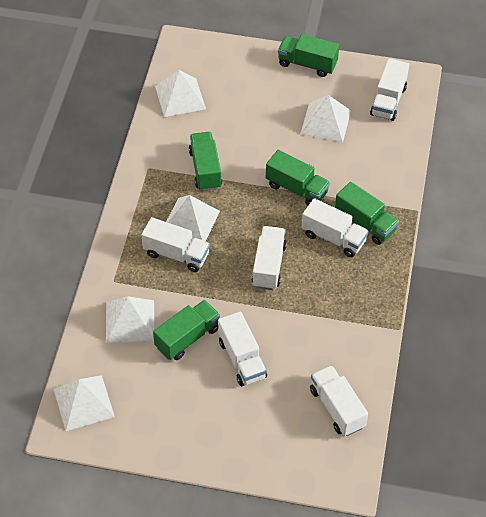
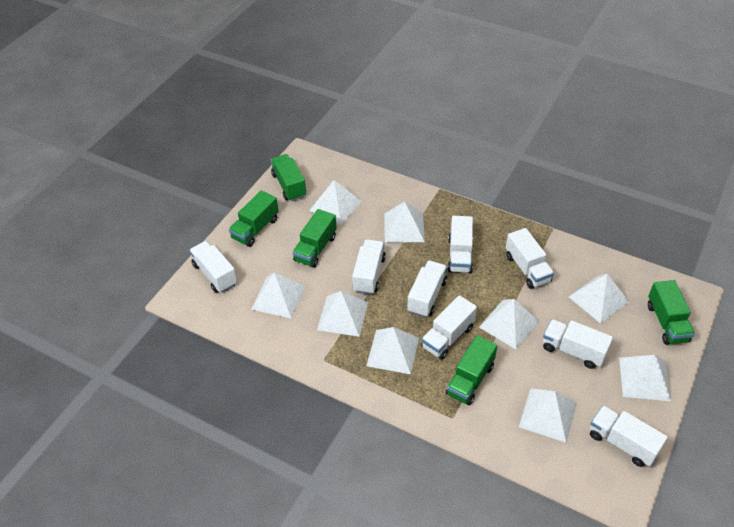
white pyramid: 5 -> 9
white truck: 6 -> 8

